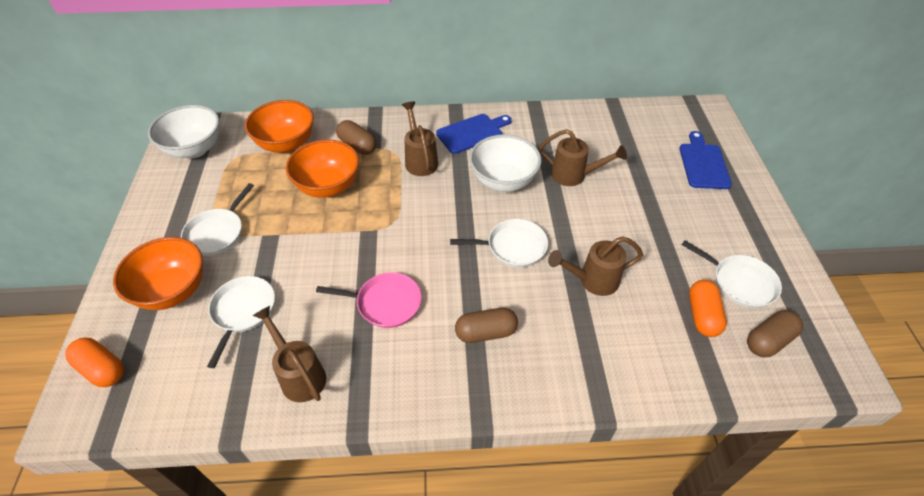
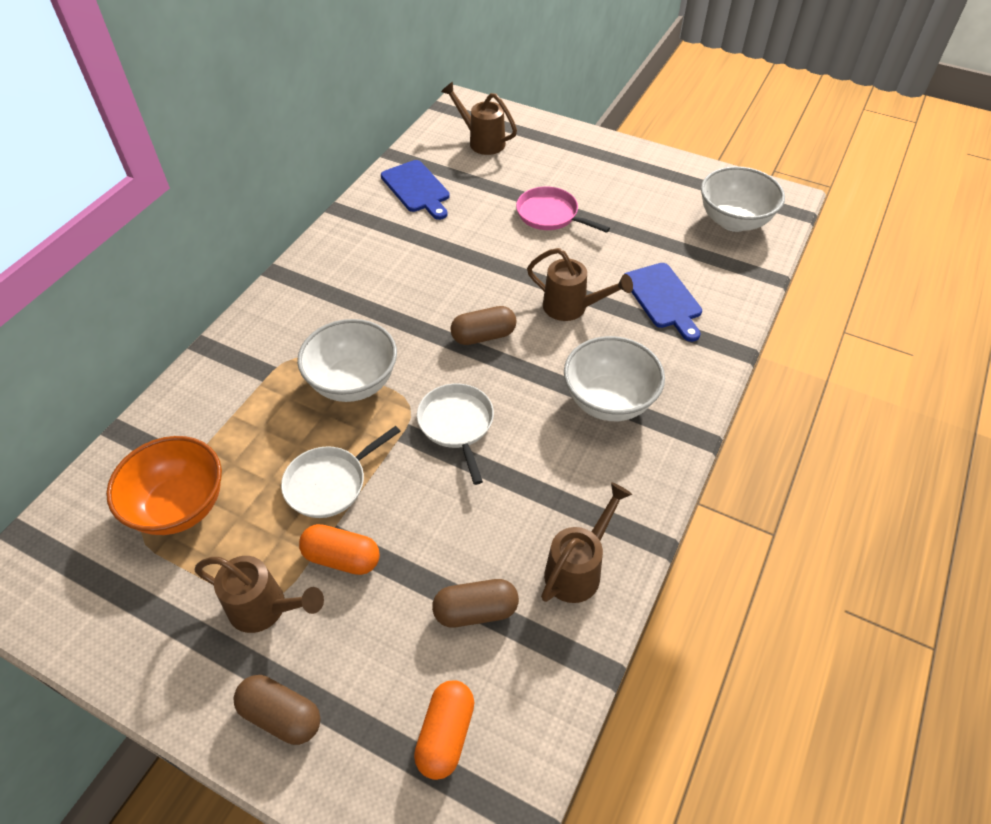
orange bowl: 3 -> 1
white bowl: 2 -> 3
white pan: 4 -> 2

